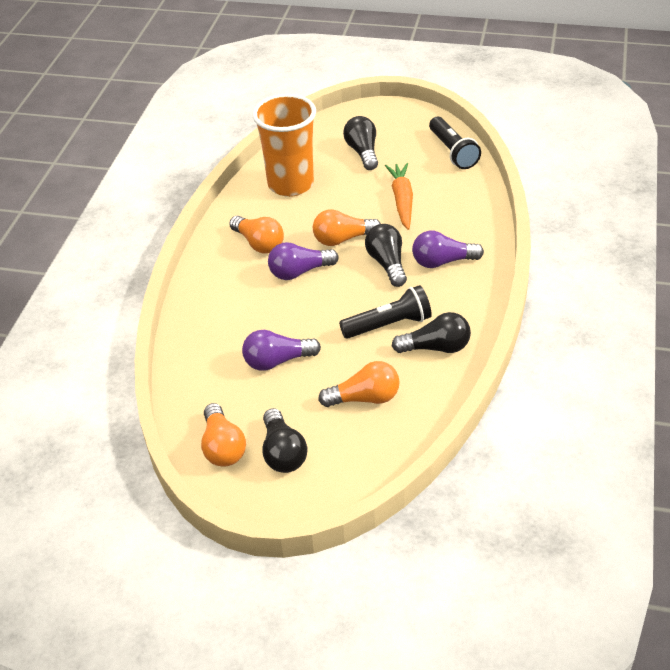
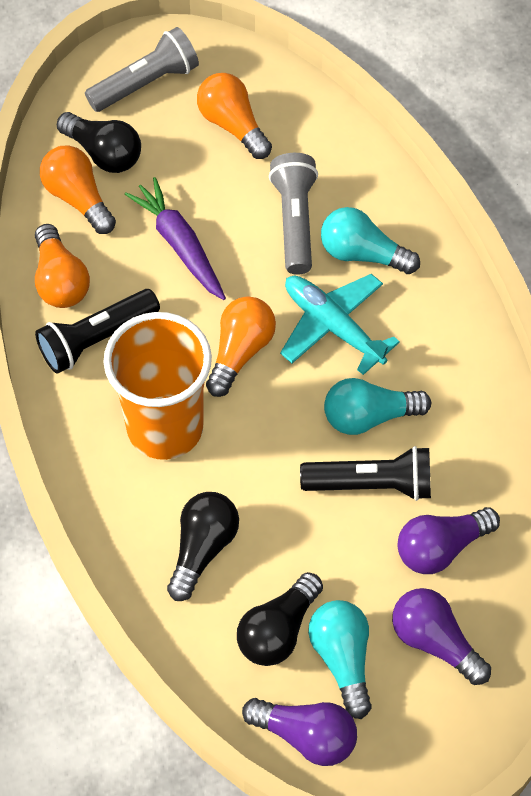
black light bulb: 4 -> 3
grey flashlight: 0 -> 2
orange carrot: 1 -> 0
purple carrot: 0 -> 1
turquoise light bulb: 0 -> 3
turquoise plane: 0 -> 1

